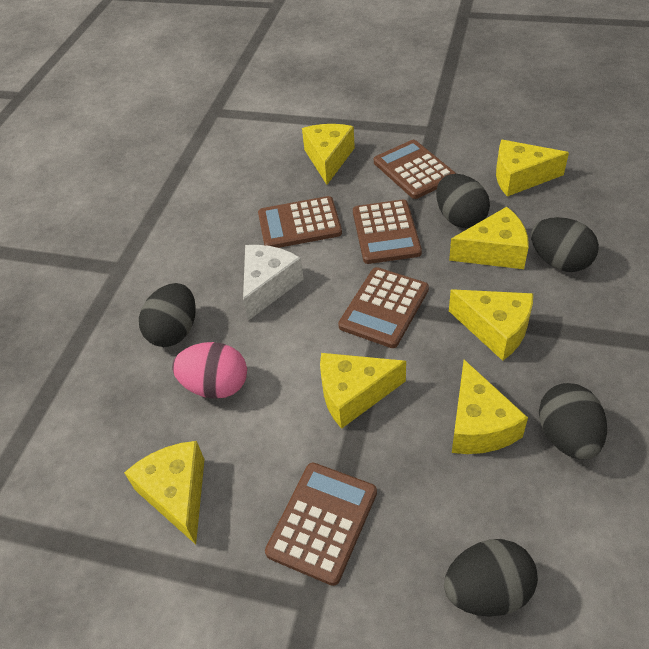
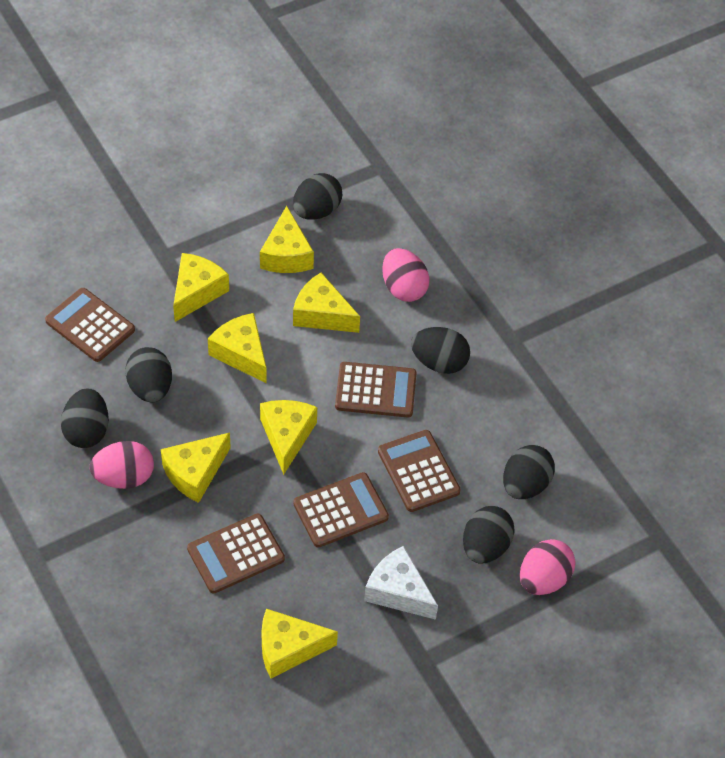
black egg: 5 -> 6
pink egg: 1 -> 3

